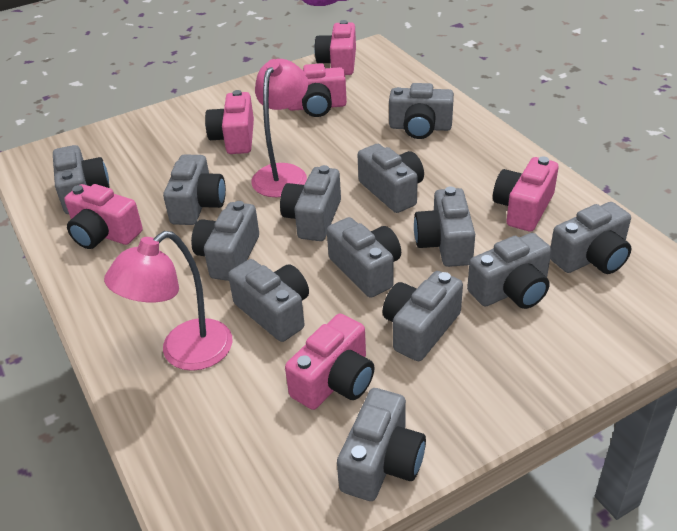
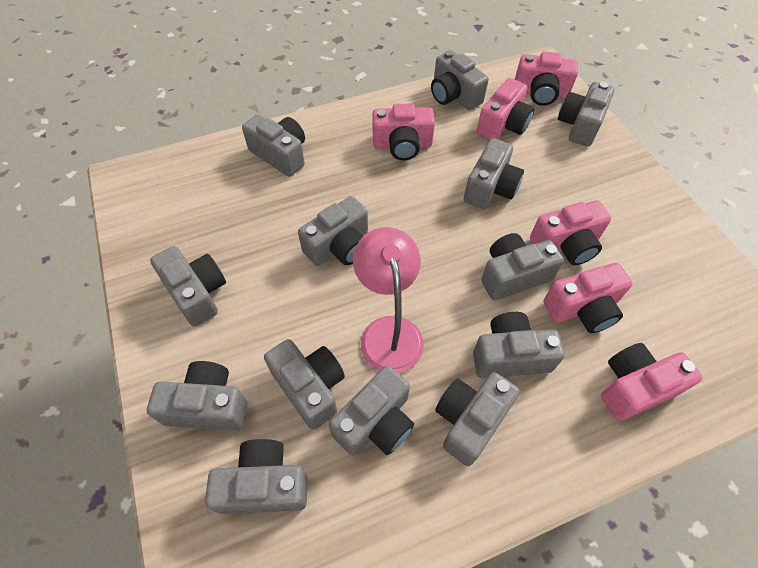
pink lamp: 2 -> 1

